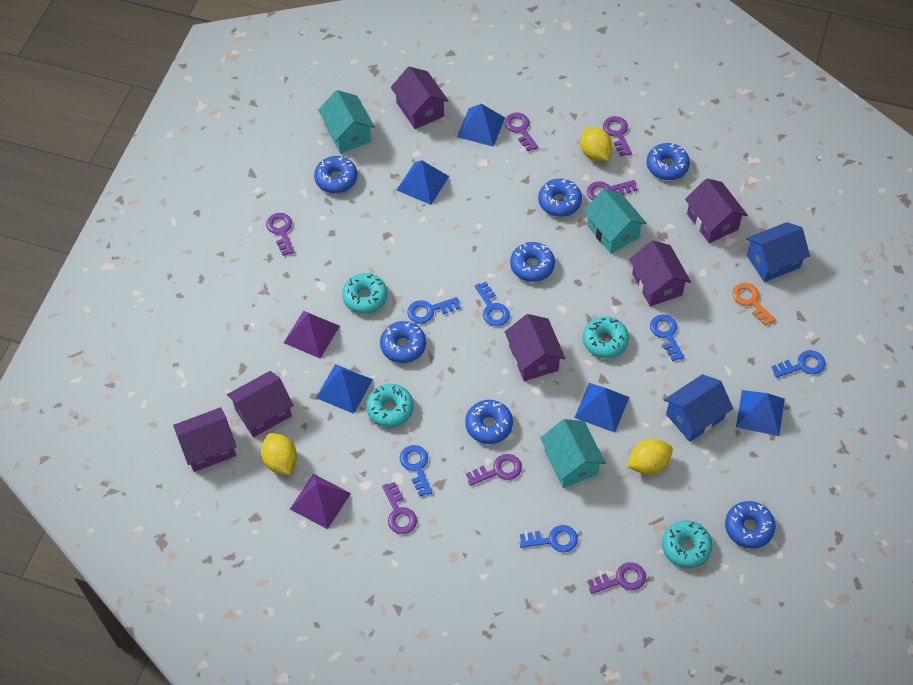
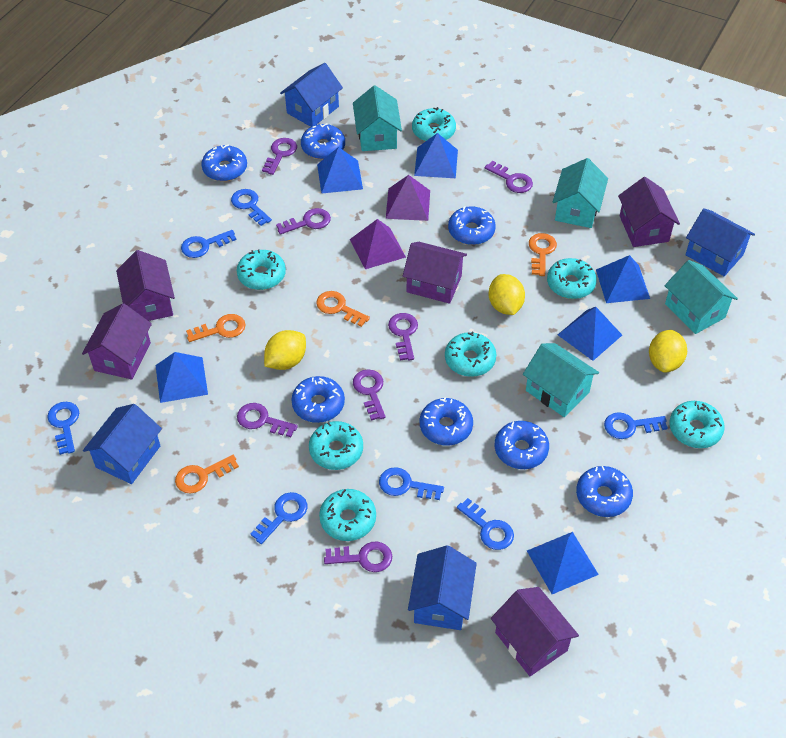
blue house: 2 -> 4
blue key: 6 -> 7
blue pyramid: 5 -> 6
orange key: 1 -> 4
purple house: 6 -> 5
turquoise donut: 4 -> 7
turquoise house: 3 -> 4

